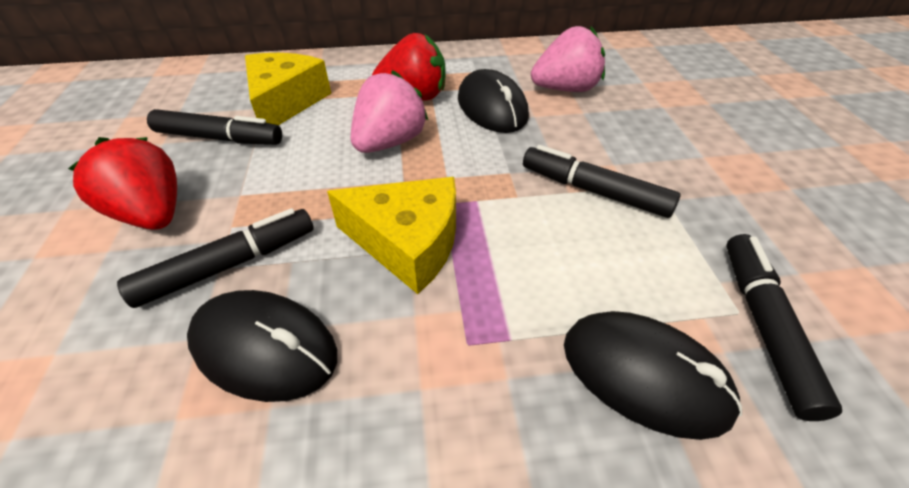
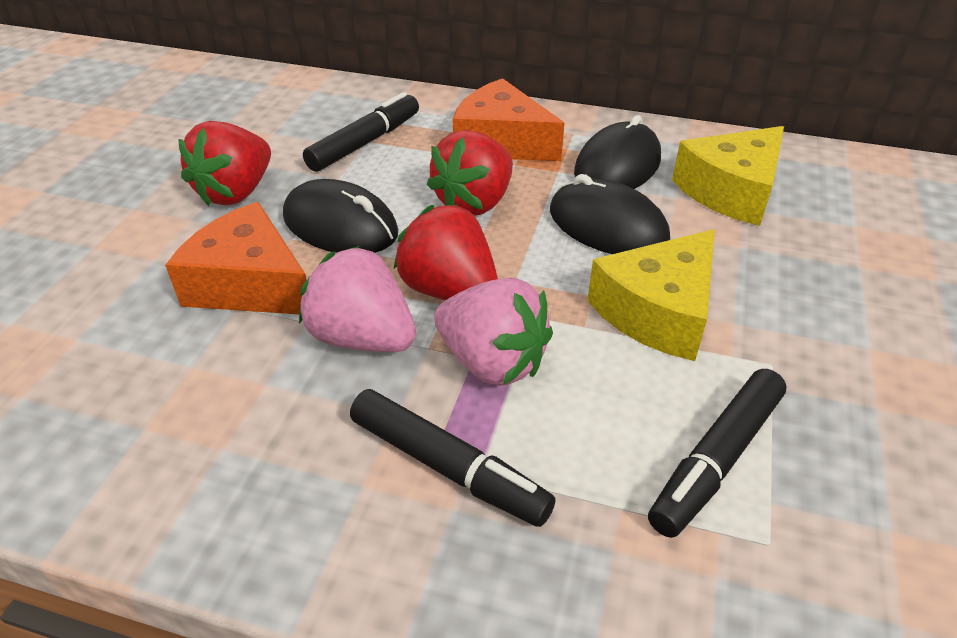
black marker: 4 -> 3
orange cheese: 0 -> 2
red strawberry: 2 -> 3

